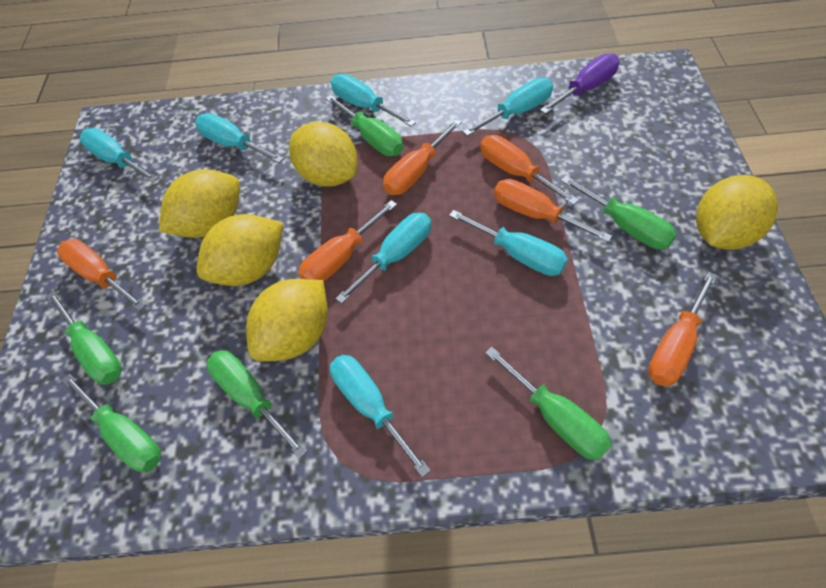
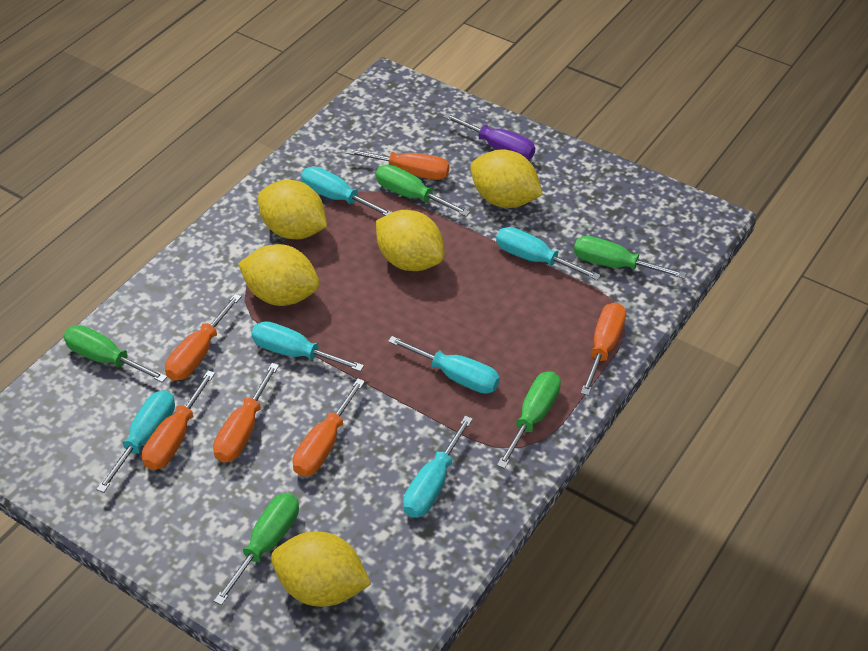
green screwdriver: 6 -> 5
turquoise screwdriver: 7 -> 6

